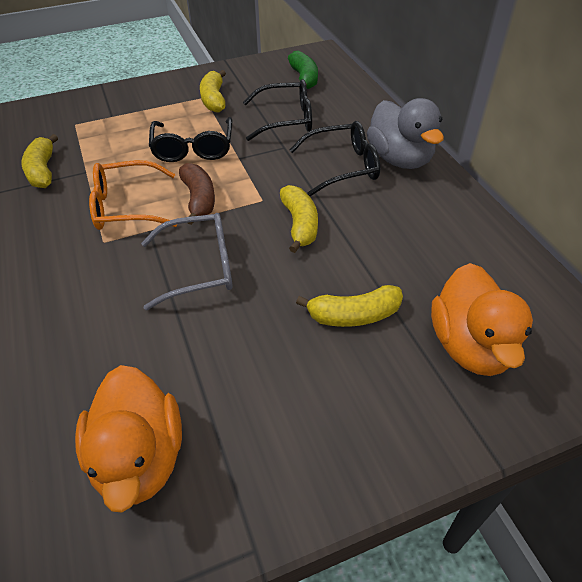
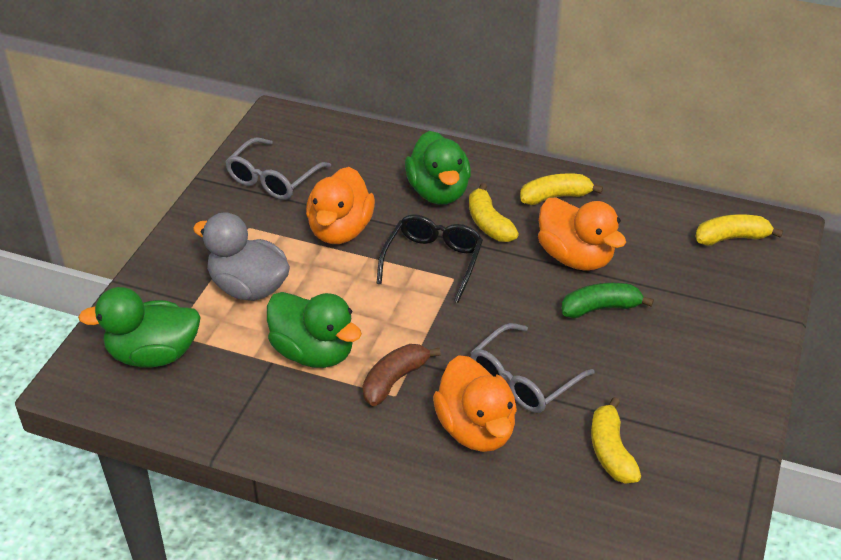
black glasses: 3 -> 1
green duck: 0 -> 3
grey glasses: 1 -> 2
orange duck: 2 -> 3
orange glasses: 1 -> 0

